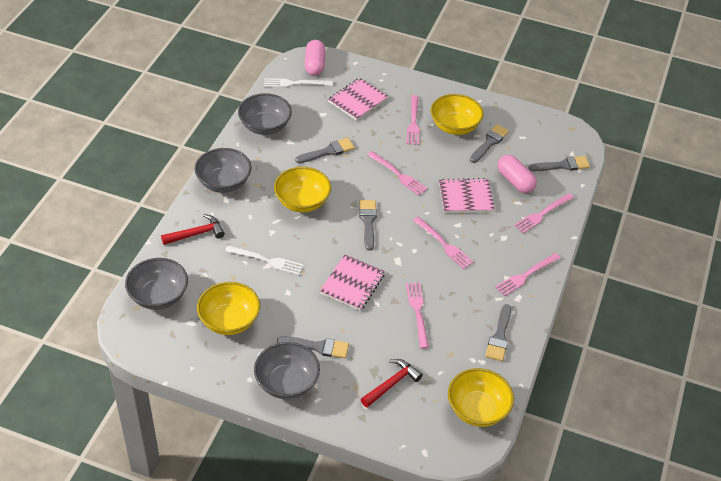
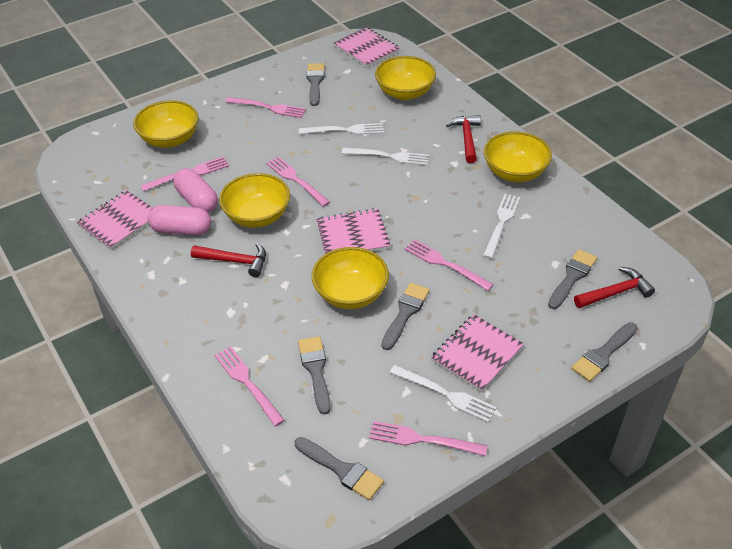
grey bowl: 4 -> 0
pink notebook: 3 -> 4
red hammer: 2 -> 3
white fork: 2 -> 4
yellow bowl: 4 -> 5

